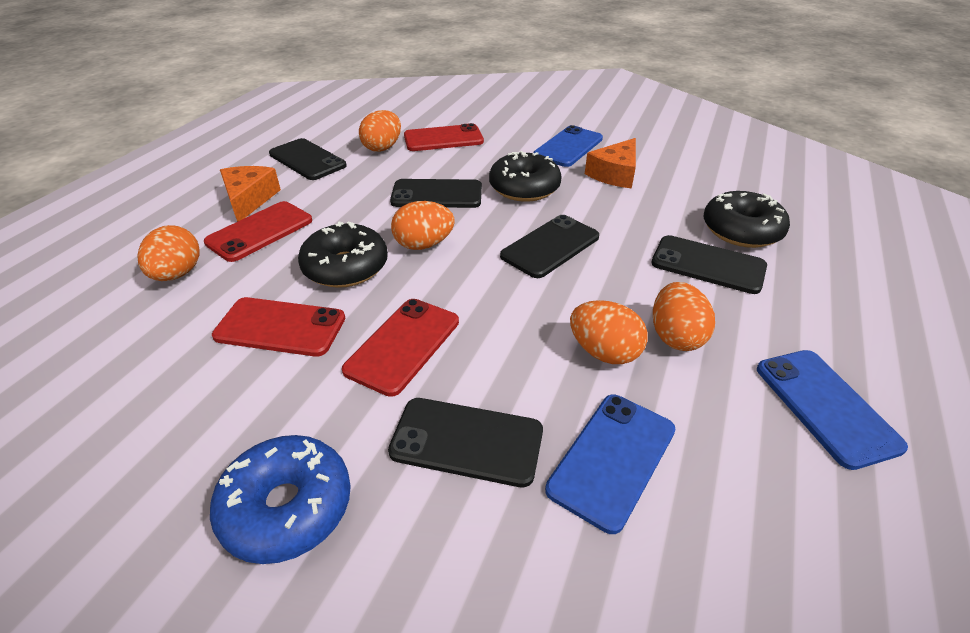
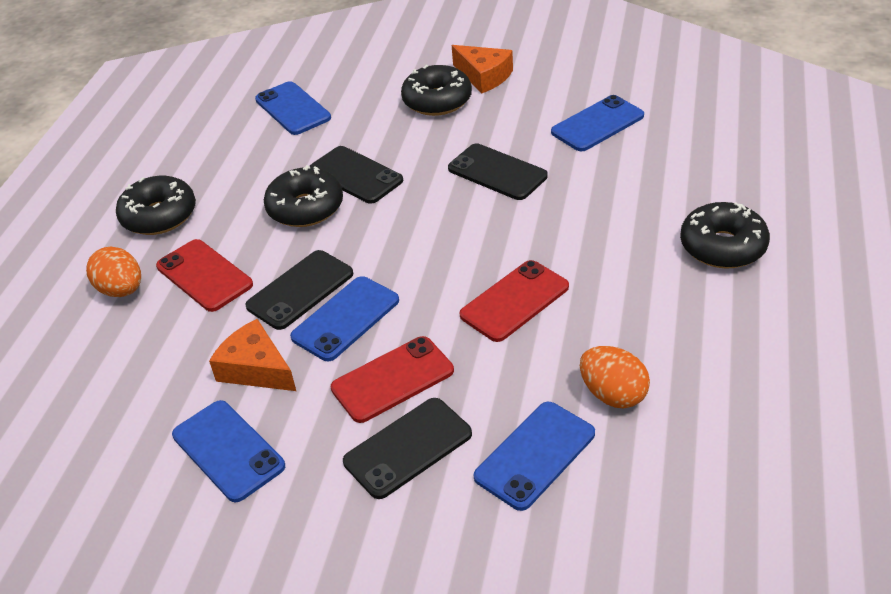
black donut: 3 -> 4
black phone: 5 -> 4
blue donut: 1 -> 0
blue phone: 3 -> 5
orange egg: 5 -> 2
red phone: 4 -> 3

